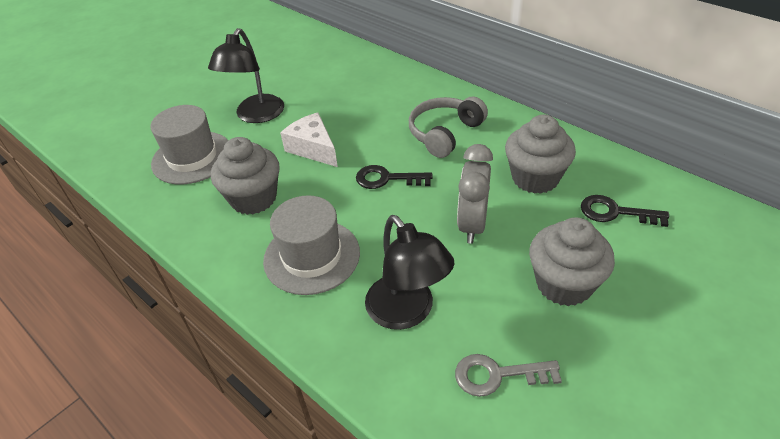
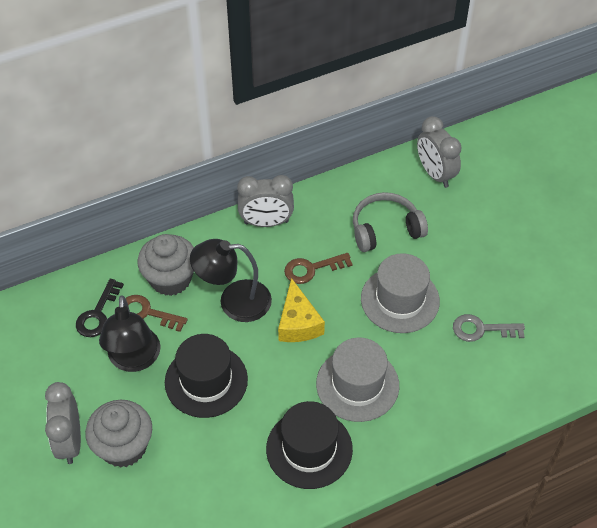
black hat: 0 -> 2
black key: 2 -> 1
brown key: 0 -> 2
grey clock: 1 -> 3
grey cupcake: 3 -> 2
white cheese: 1 -> 0
yellow cheese: 0 -> 1

